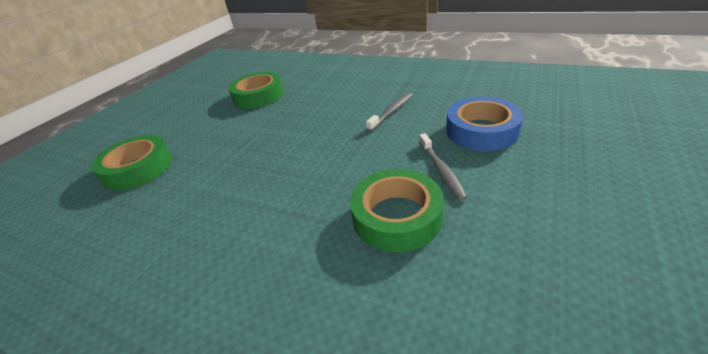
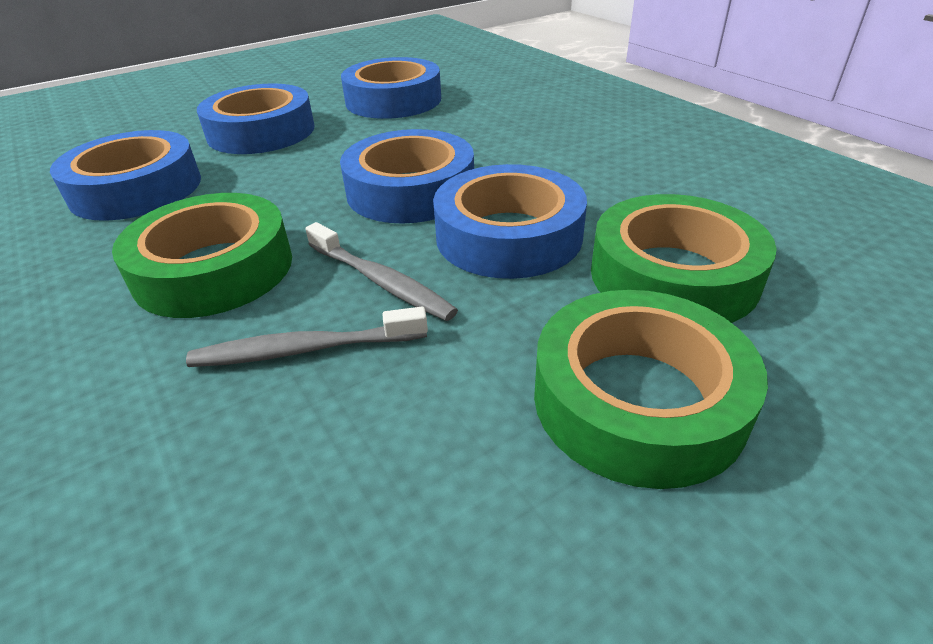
blue tape: 1 -> 5

